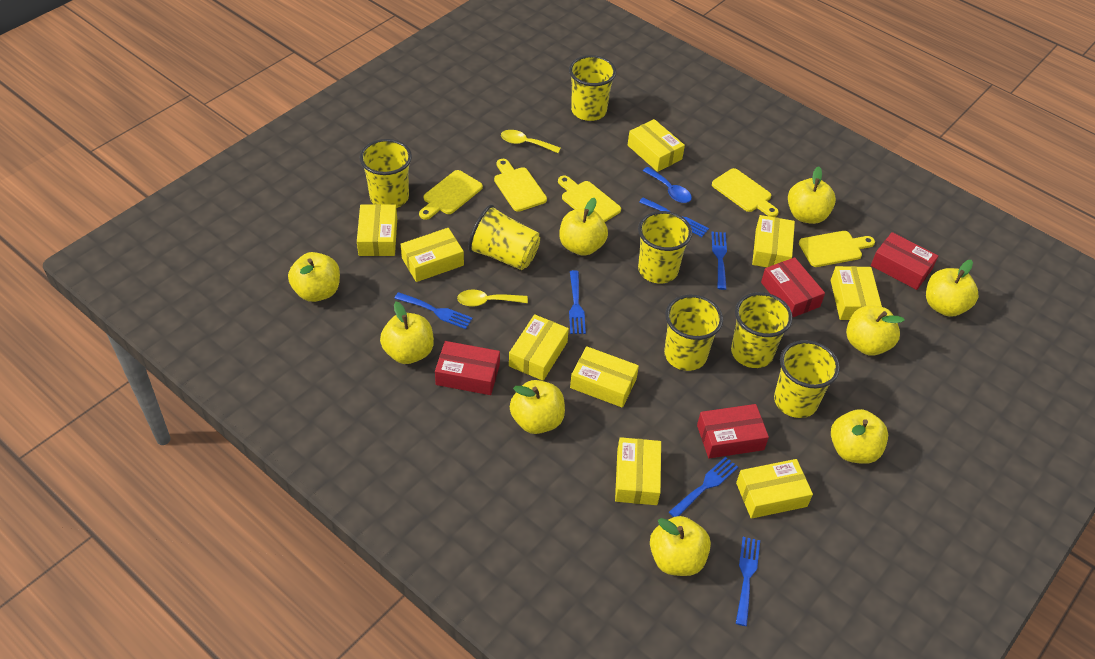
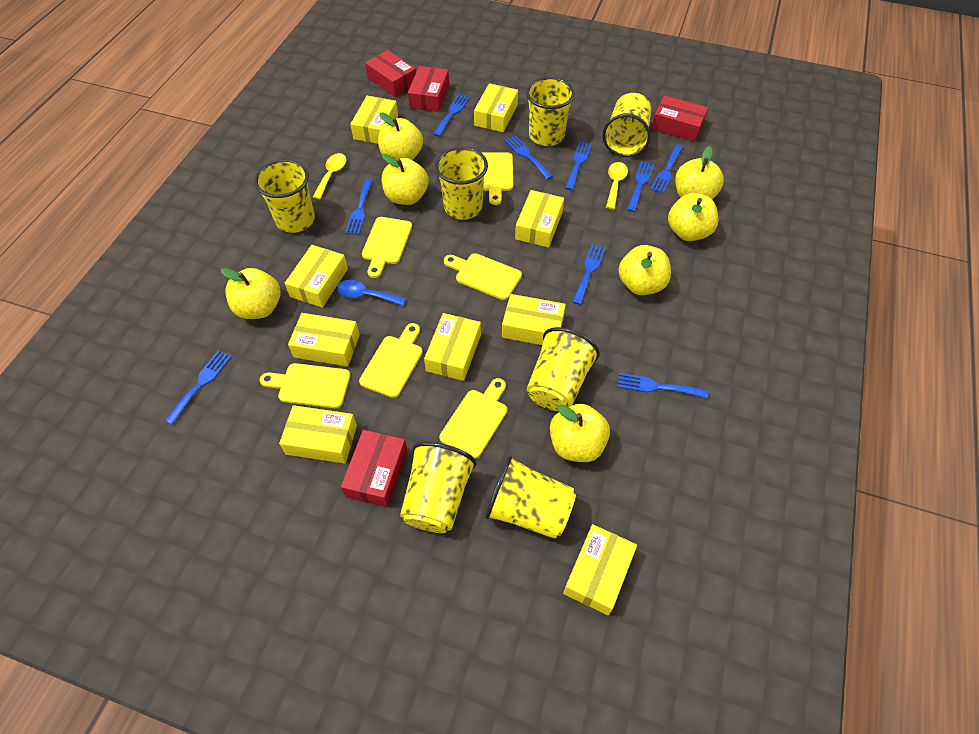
blue fork: 6 -> 9
yellow apple: 9 -> 7
yellow cutting board: 5 -> 6

